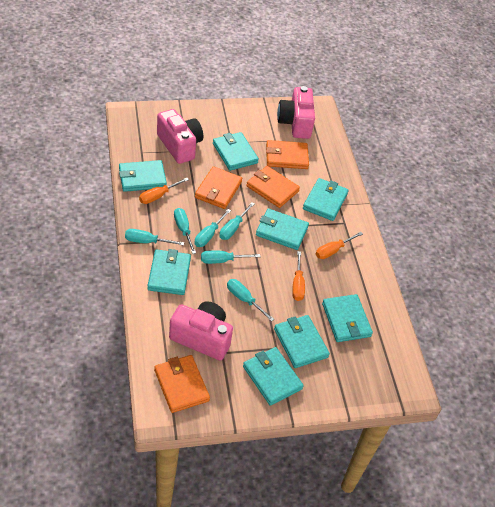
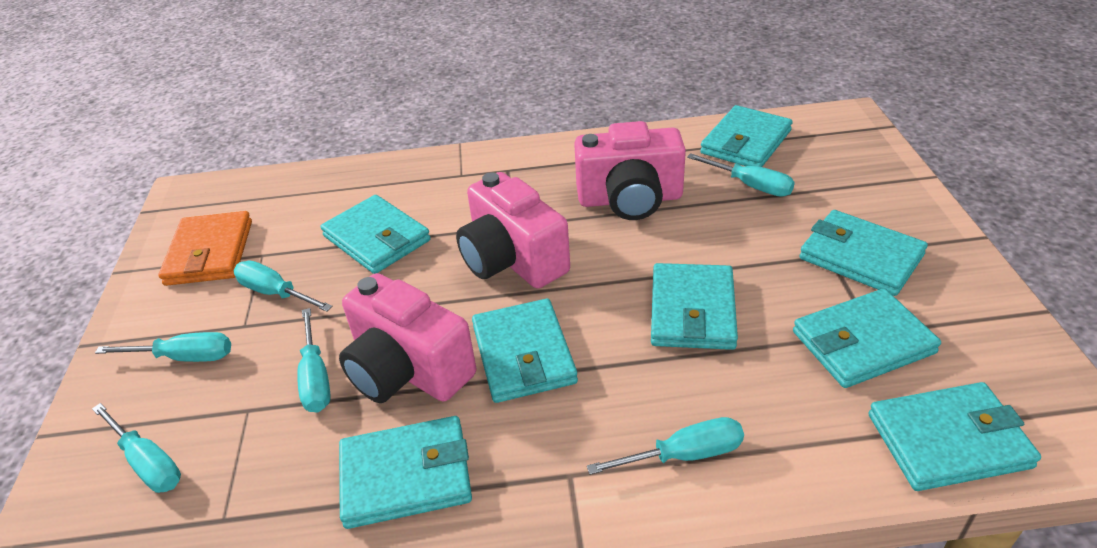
orange screwdriver: 3 -> 0
orange wallet: 4 -> 1

